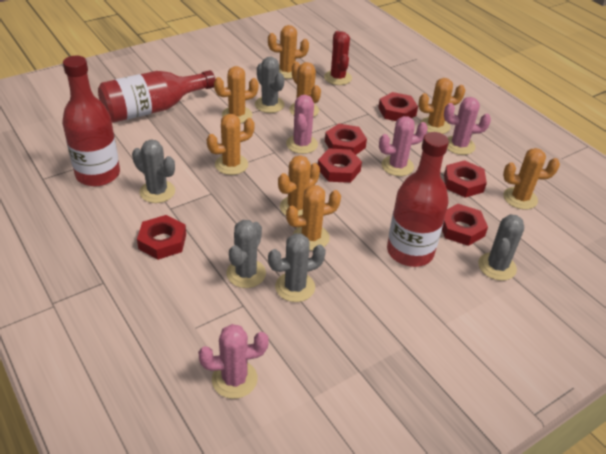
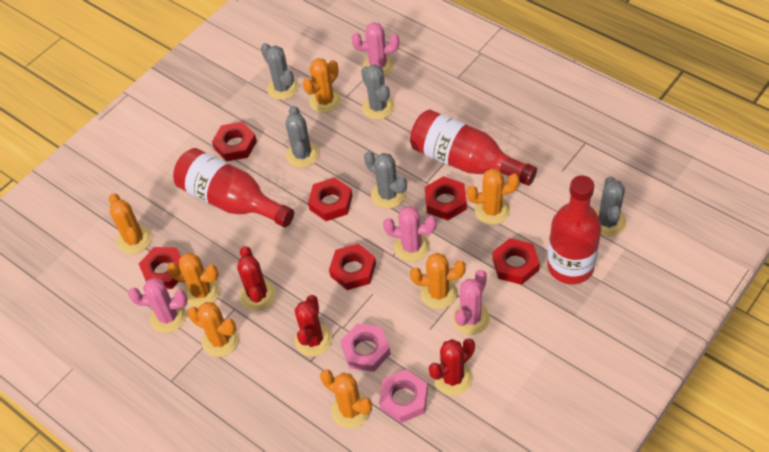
orange cactus: 8 -> 7
pink nut: 0 -> 2
red cactus: 1 -> 3

